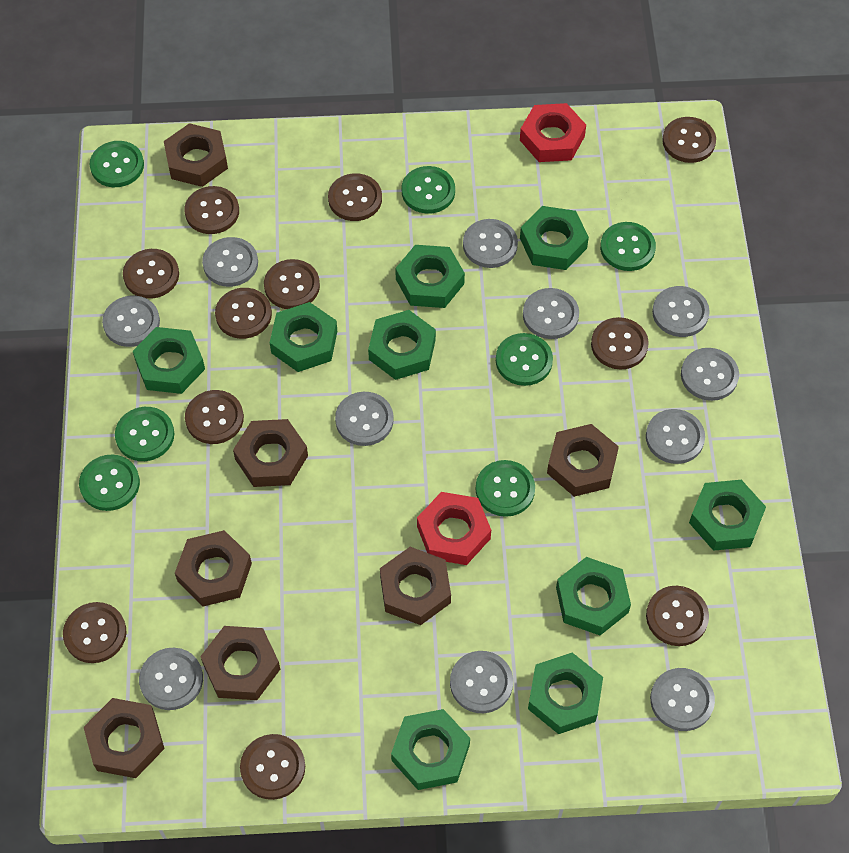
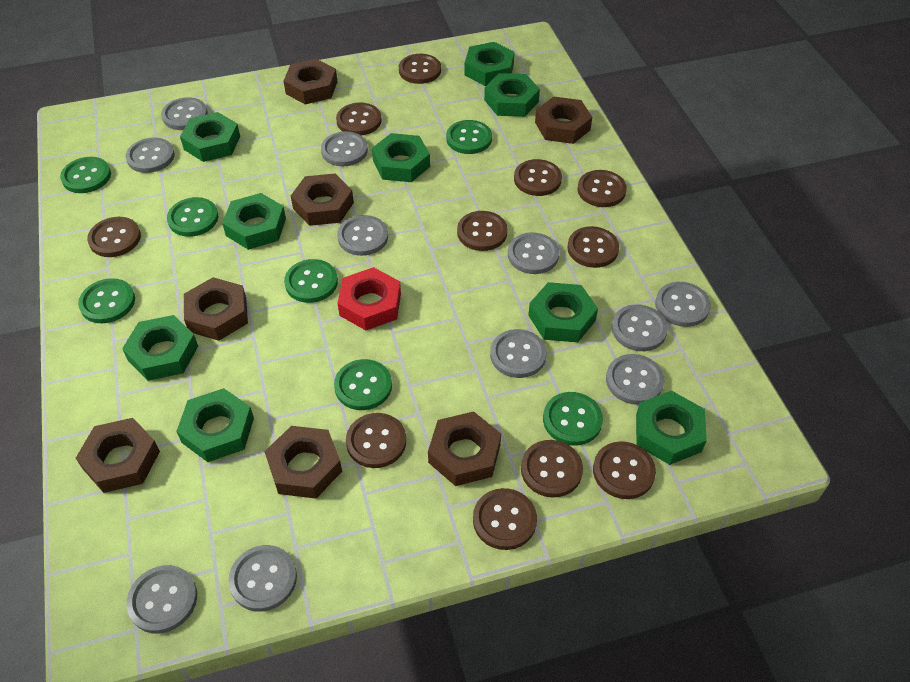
red nut: 2 -> 1

